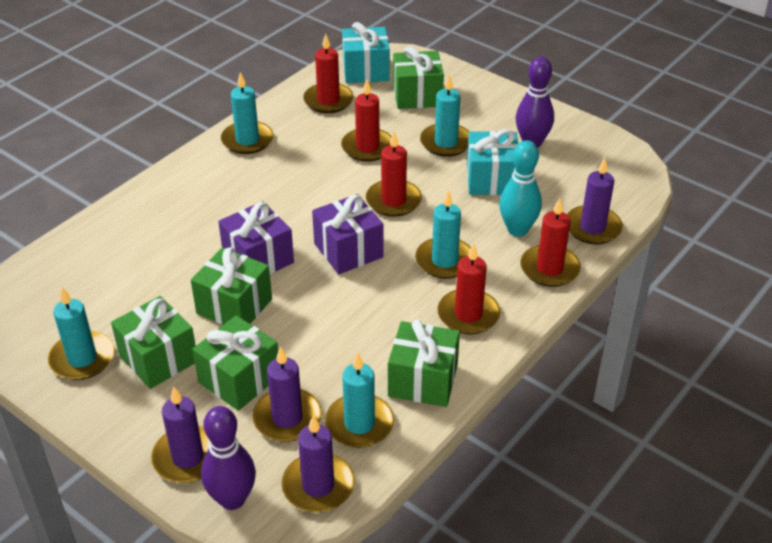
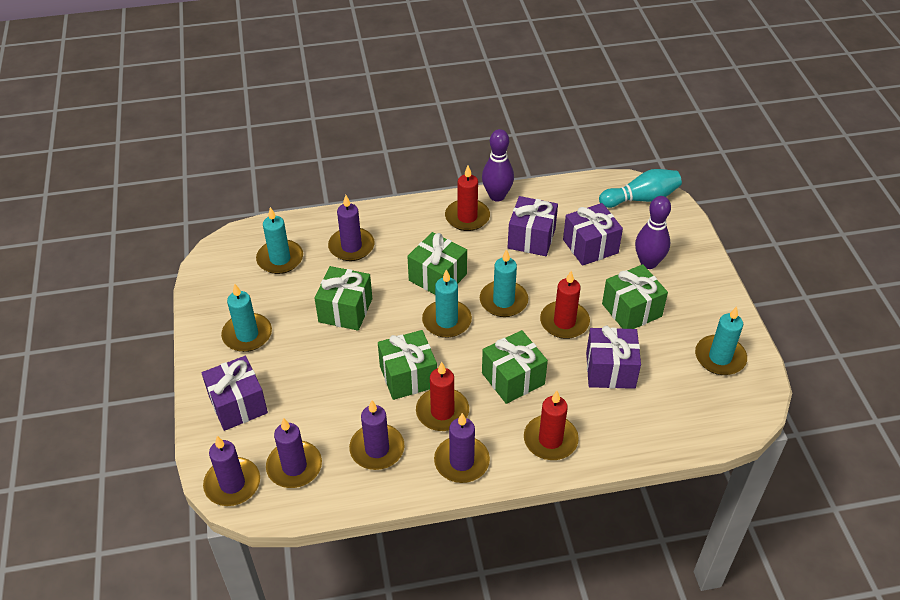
purple candle: 4 -> 5
purple gift: 2 -> 4
red candle: 5 -> 4
turquoise gift: 2 -> 0

